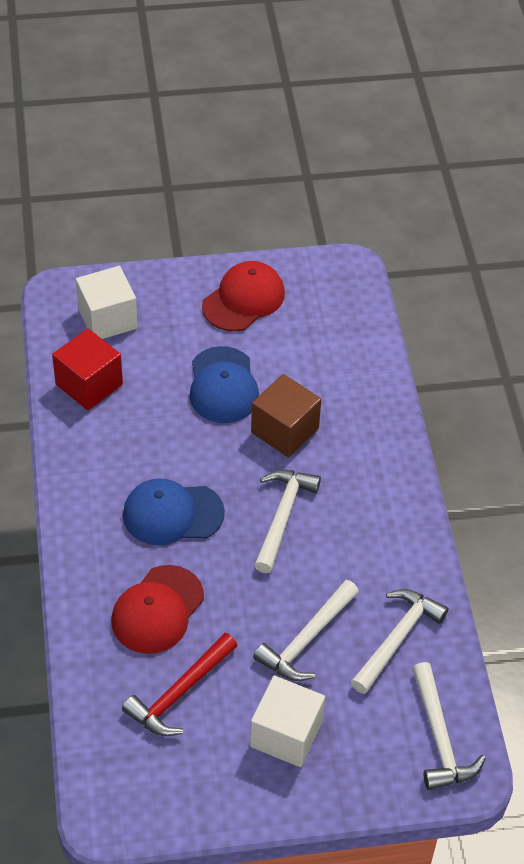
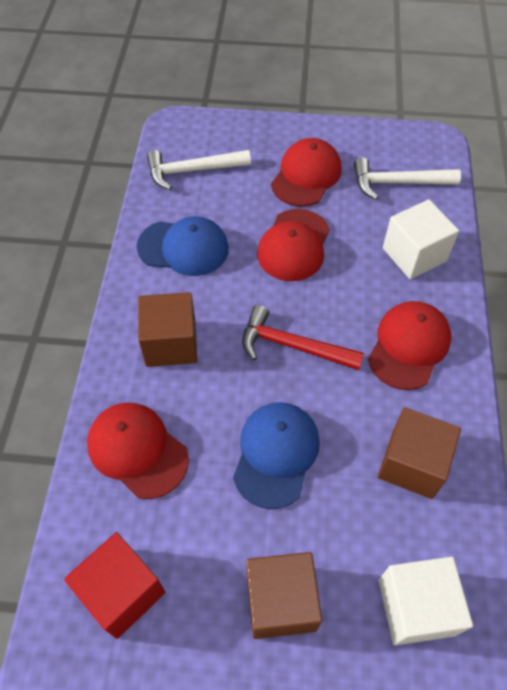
brown cube: 1 -> 3
red cap: 2 -> 4
white hammer: 4 -> 2

